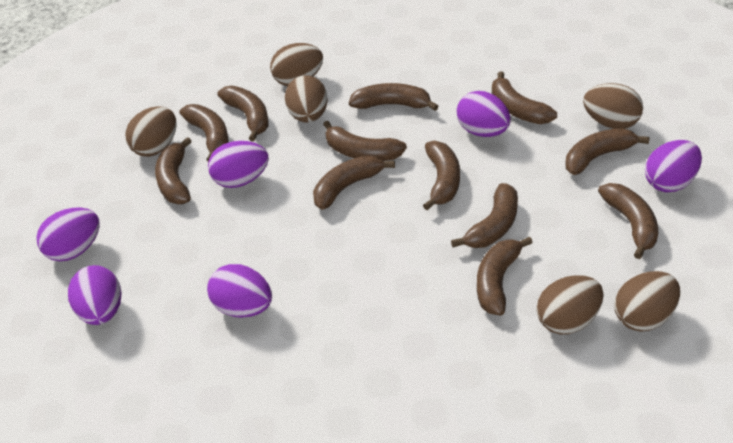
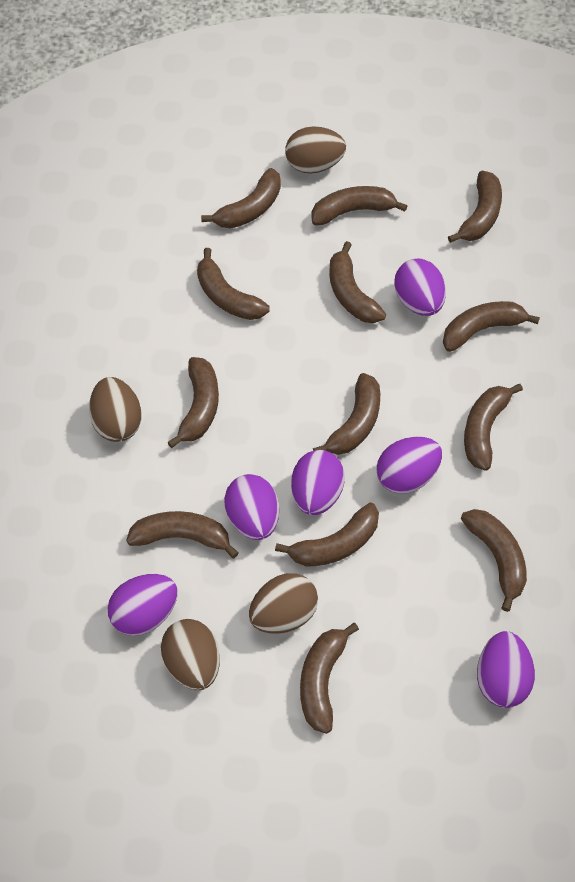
brown banana: 12 -> 13
brown egg: 6 -> 4

